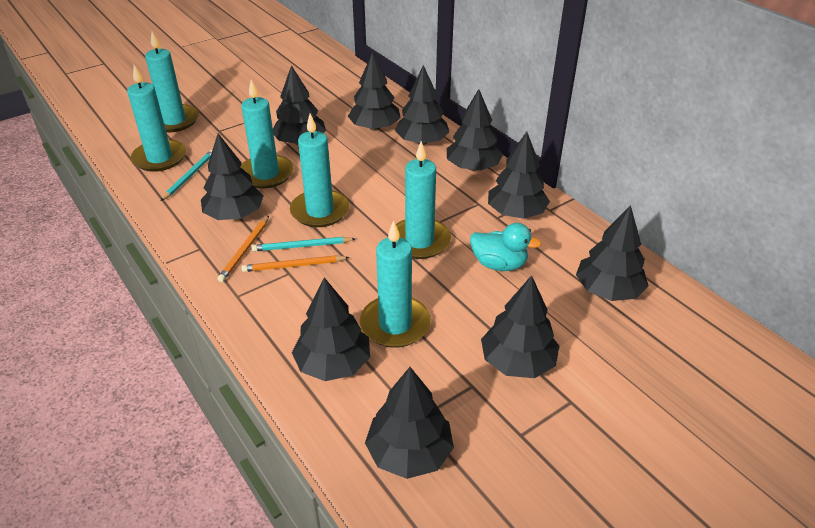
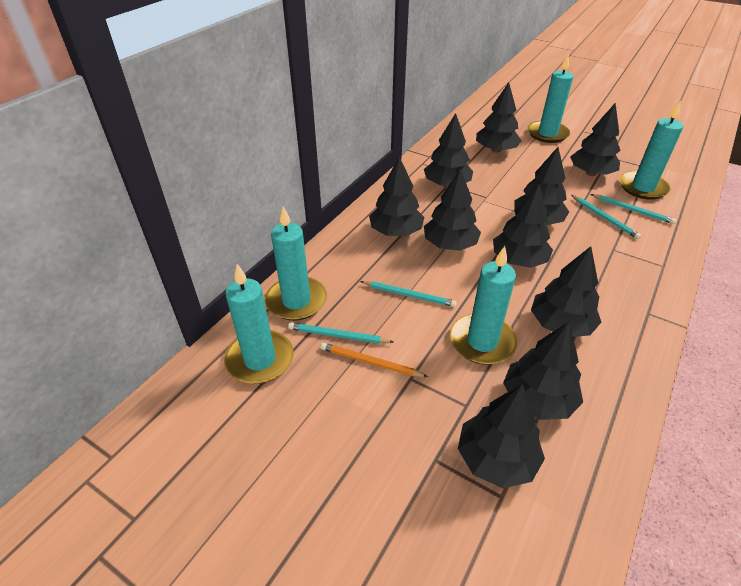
orange pencil: 2 -> 1
turquoise candle: 6 -> 5
turquoise duck: 1 -> 0
turquoise pencil: 2 -> 4

